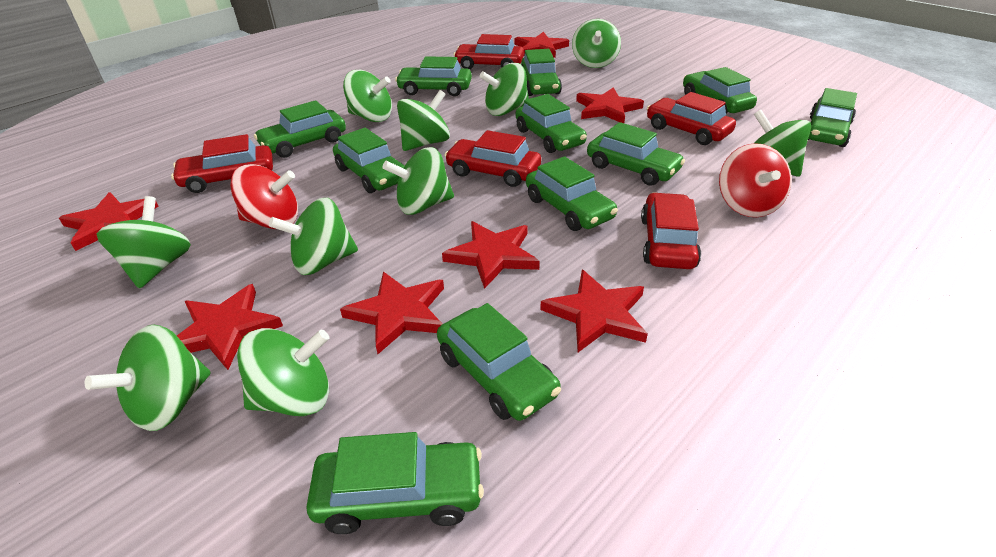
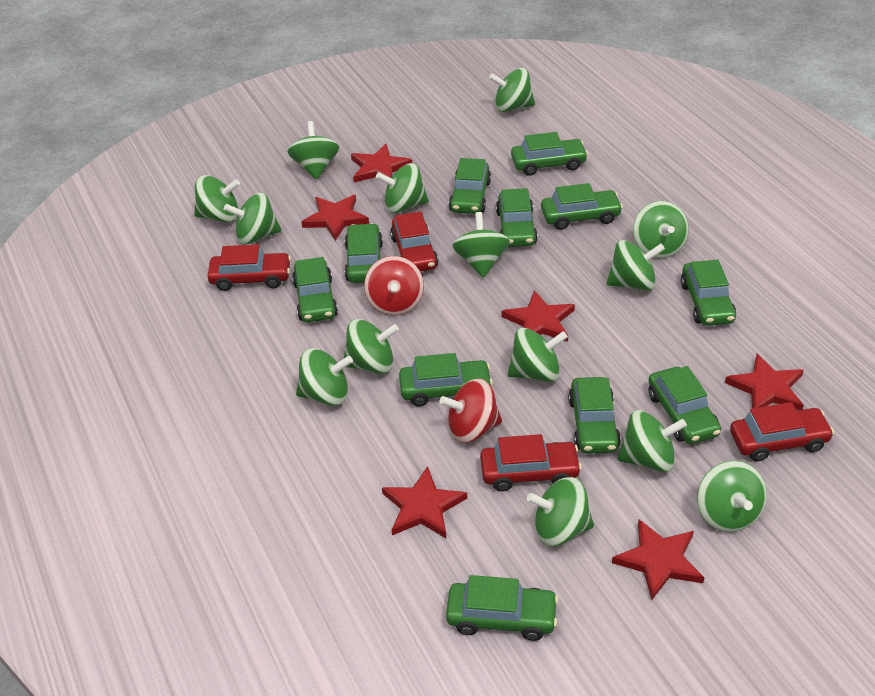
green spinning top: 10 -> 14
red car: 5 -> 4
red star: 7 -> 6

